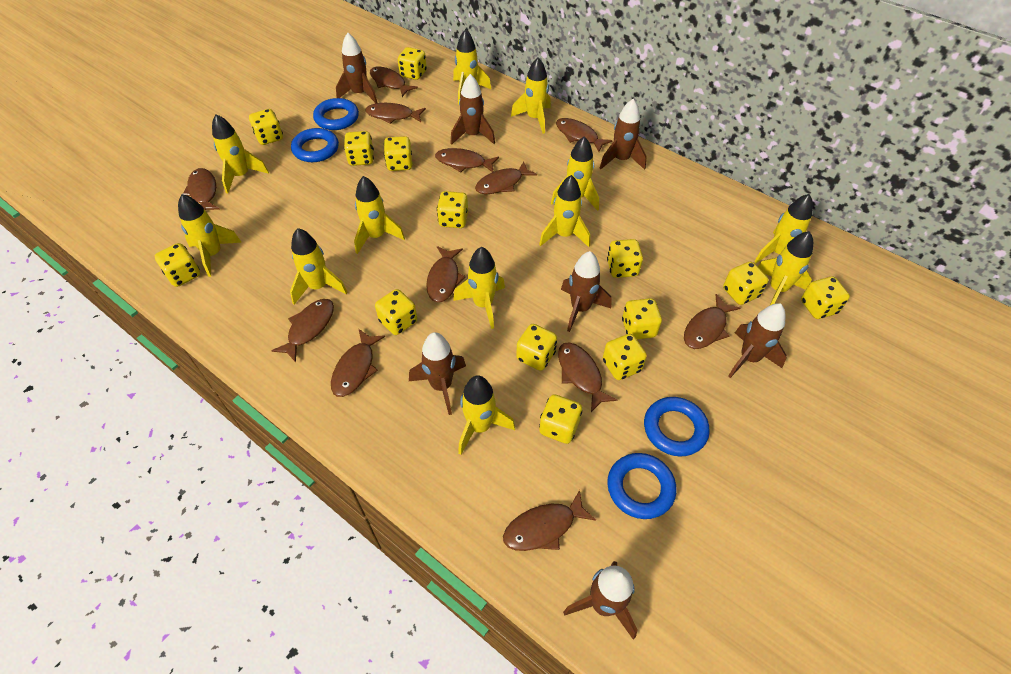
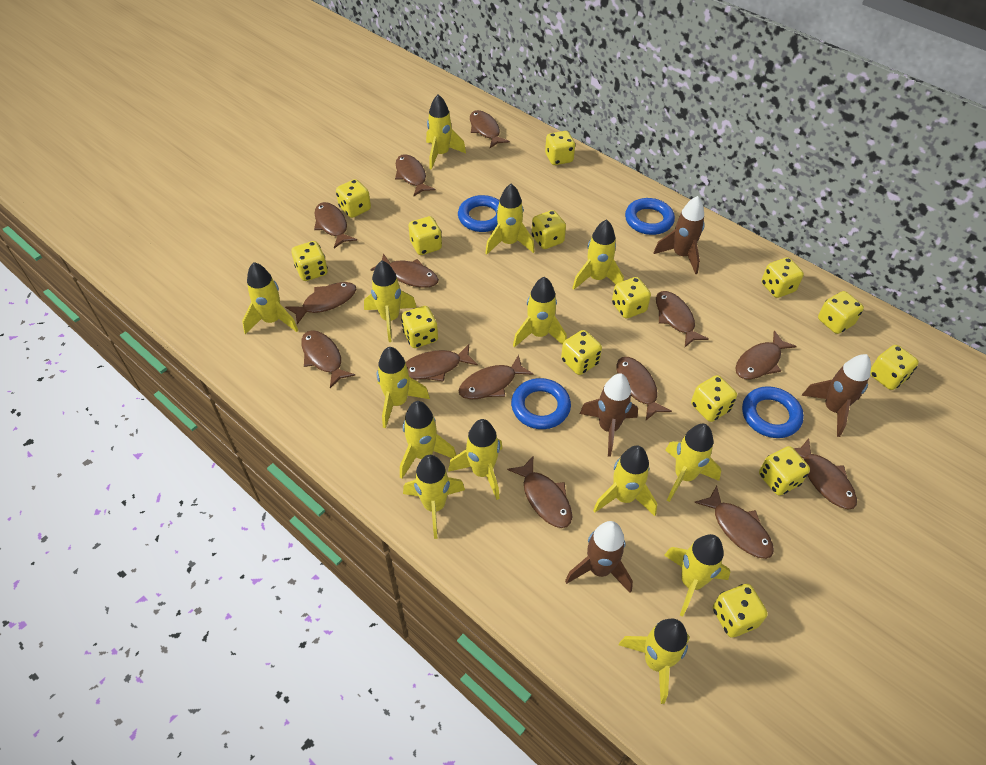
brown fish: 12 -> 14
brown rocket: 7 -> 4
yellow rocket: 12 -> 14

